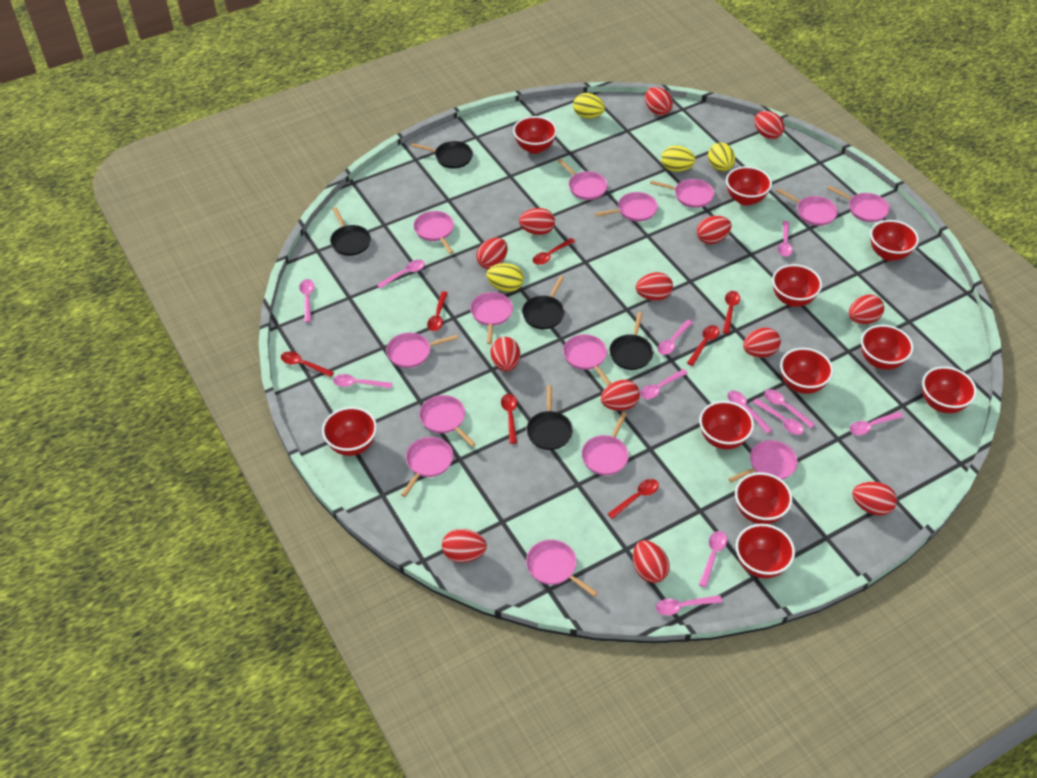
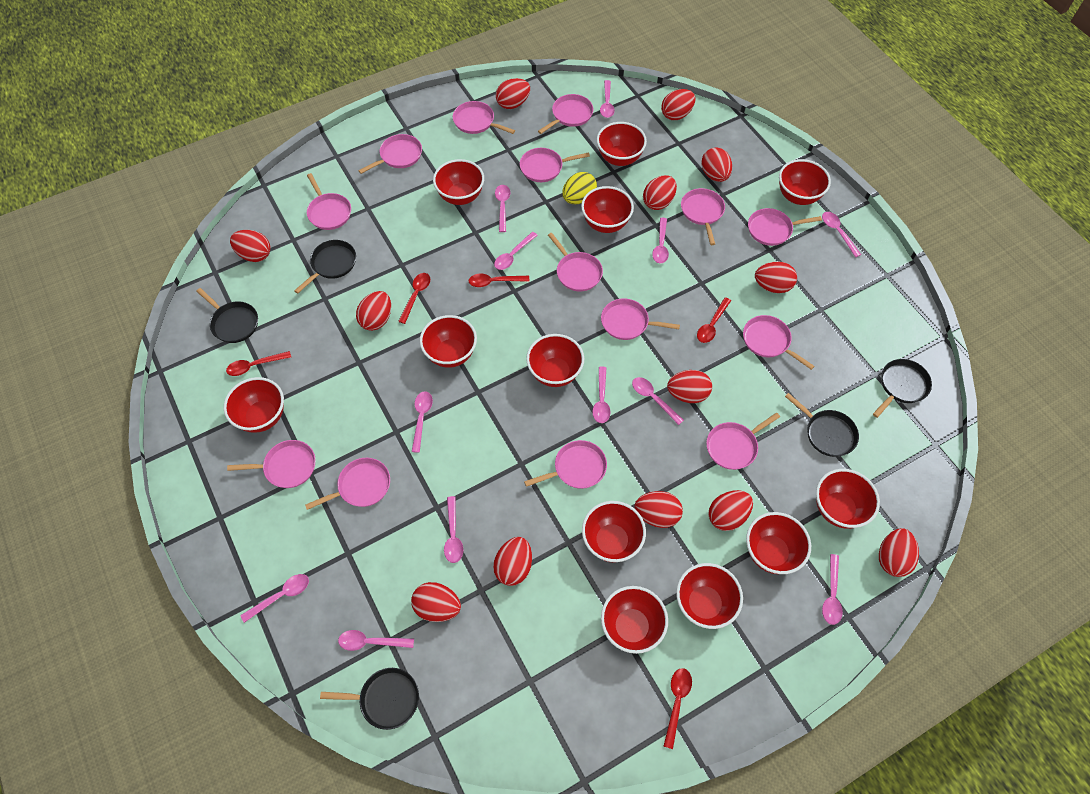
red bowl: 11 -> 12
red spoon: 7 -> 5
yellow egg: 4 -> 1

